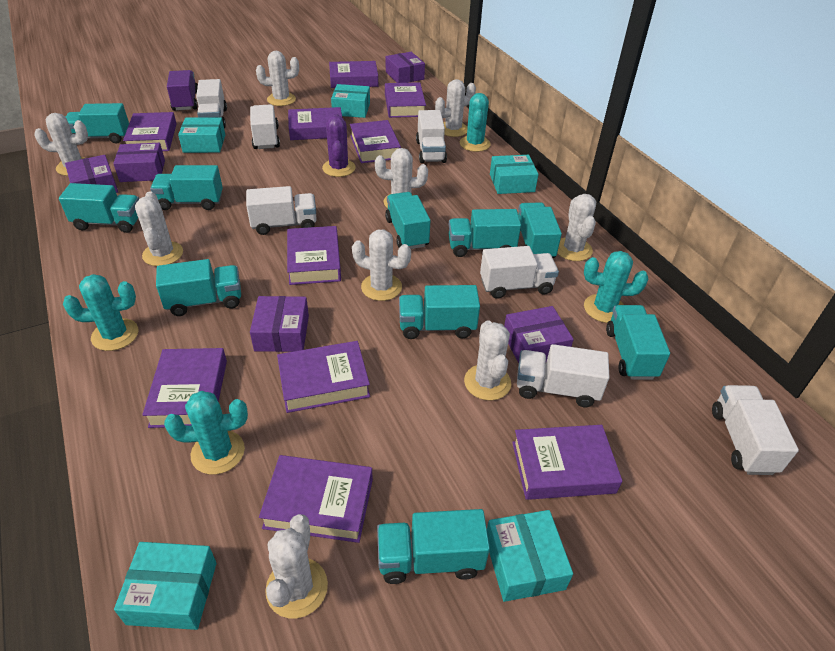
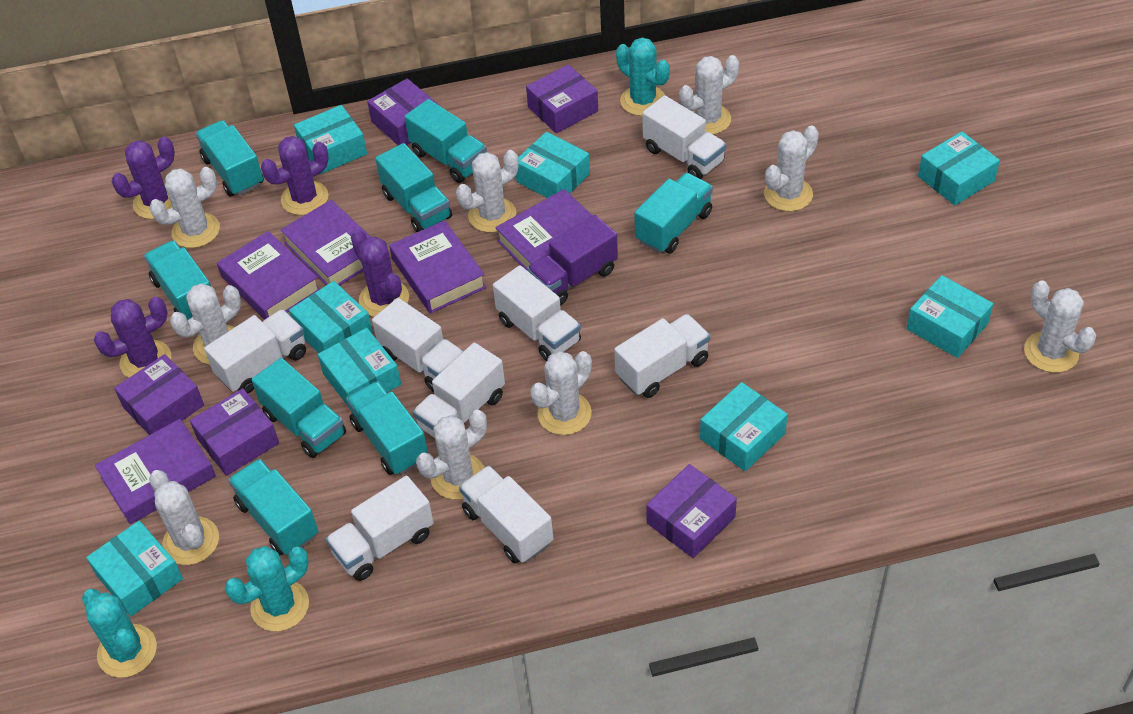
purple book: 10 -> 5
purple cactus: 1 -> 4
turquoise box: 5 -> 8
turquoise cactus: 4 -> 3
turquoise truck: 10 -> 8
white truck: 7 -> 8

